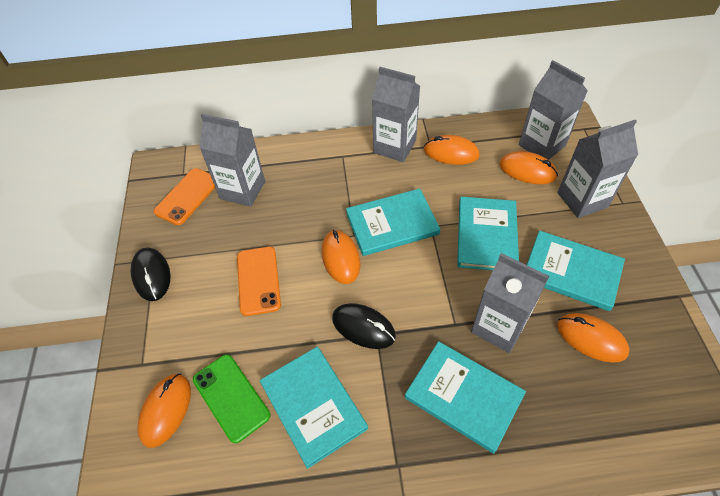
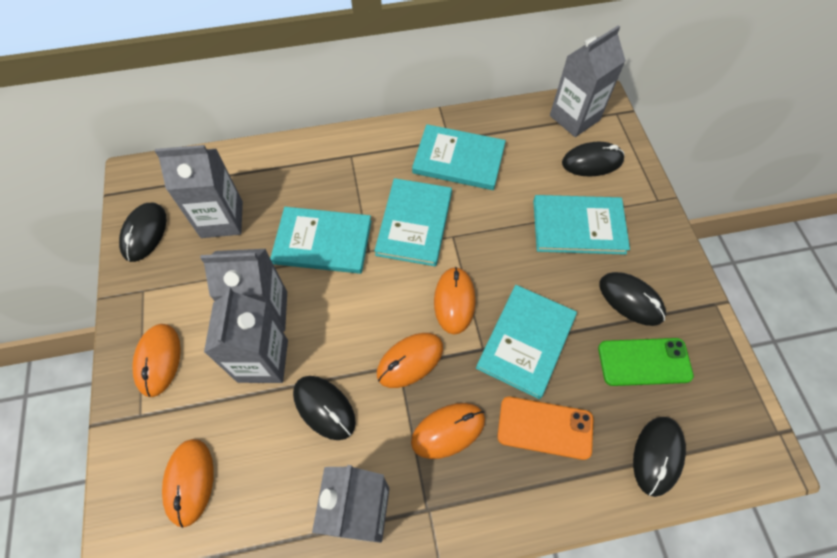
black mouse: 2 -> 5
orange phone: 2 -> 1

